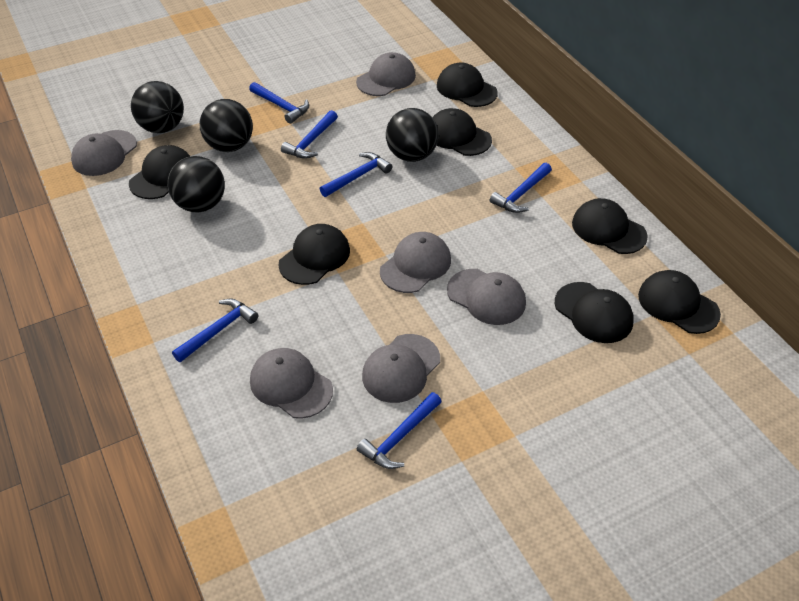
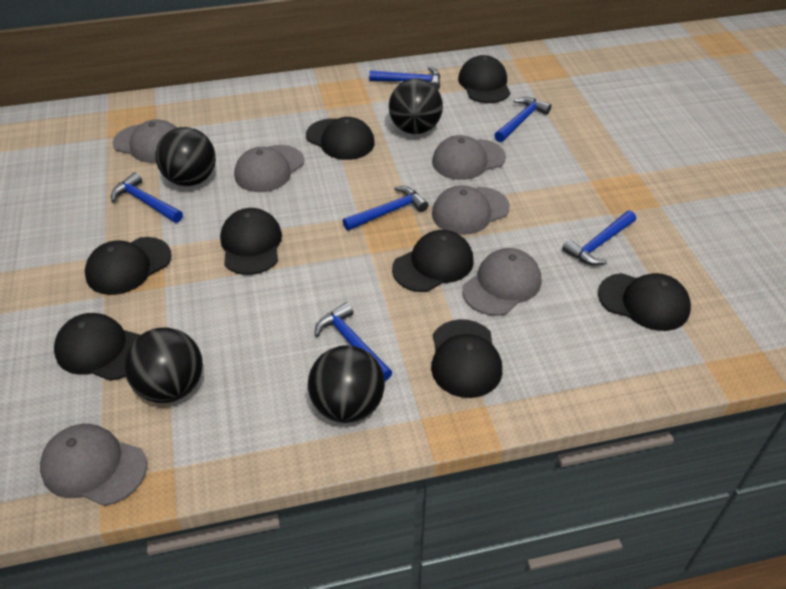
black cap: 7 -> 8

